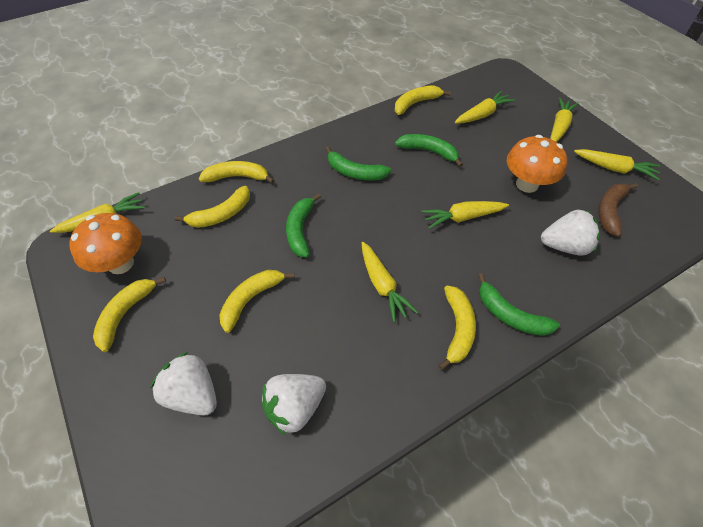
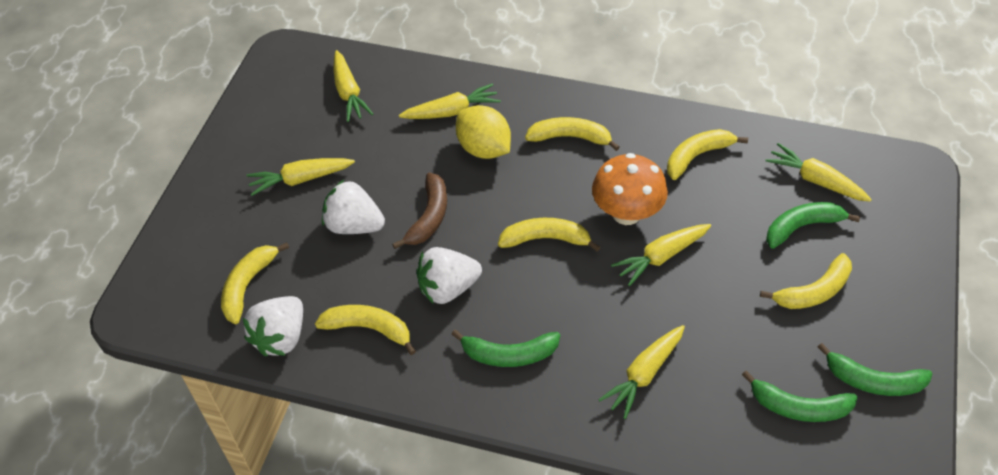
orange mushroom: 2 -> 1
yellow lemon: 0 -> 1

